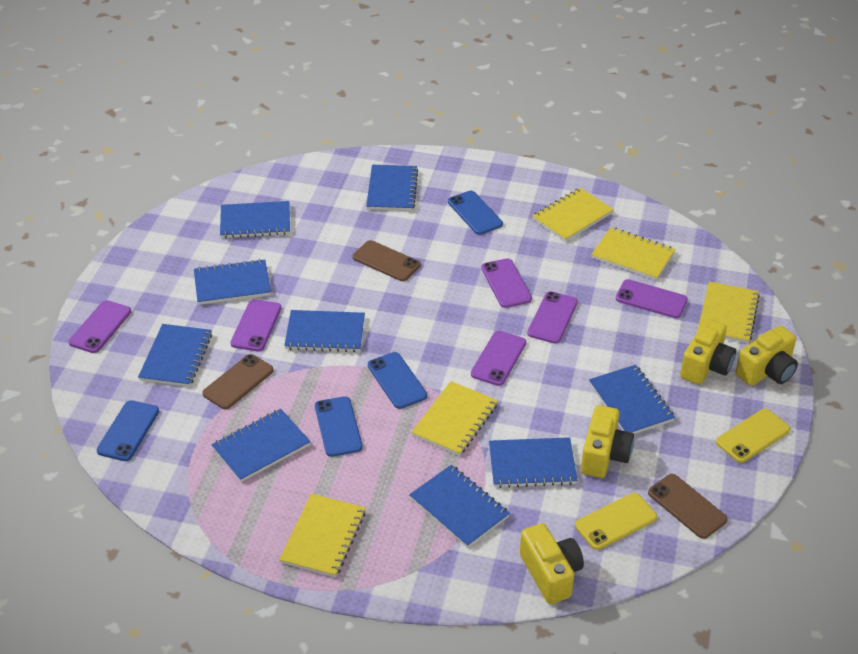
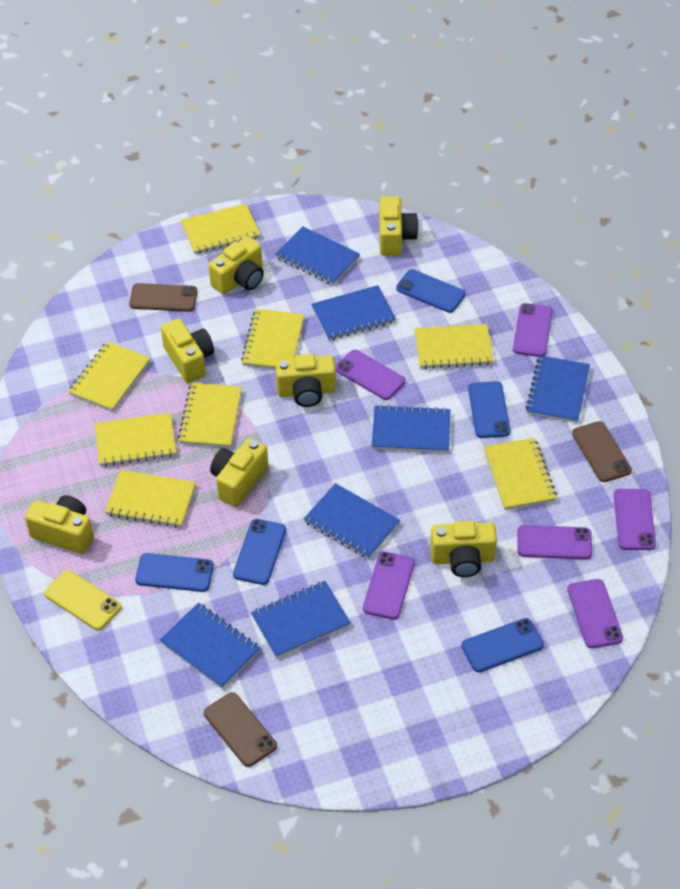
blue notebook: 9 -> 7
blue phone: 4 -> 5
yellow camera: 4 -> 7
yellow notebook: 5 -> 8
yellow phone: 2 -> 1

